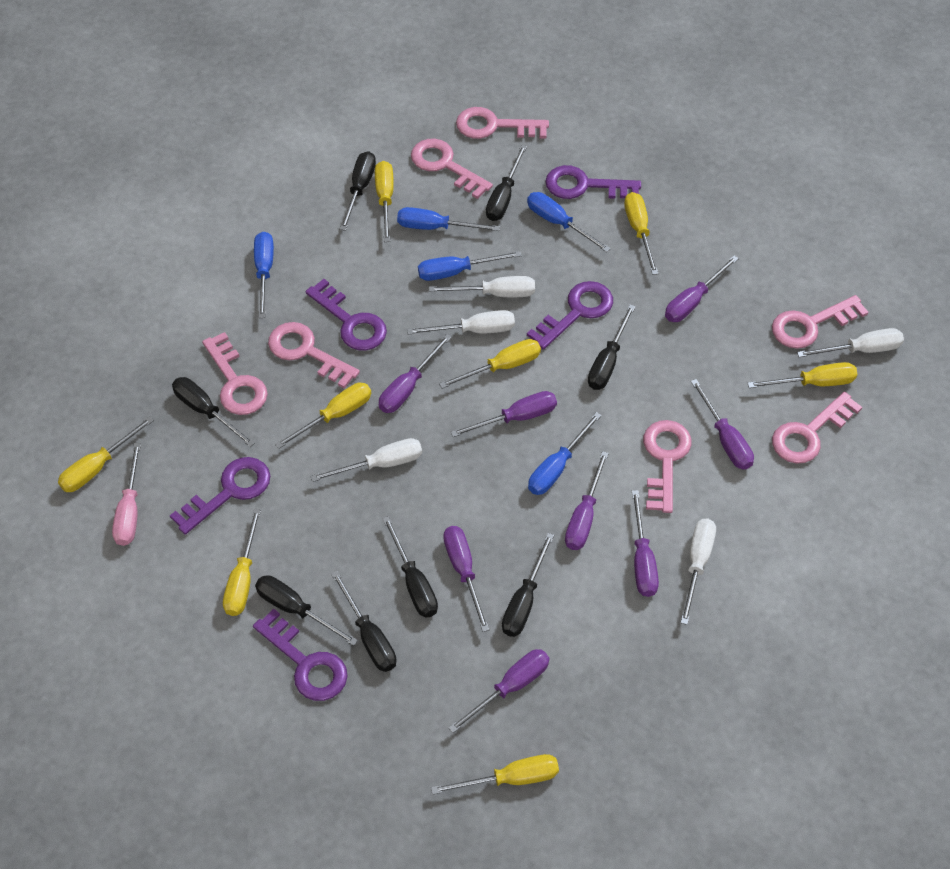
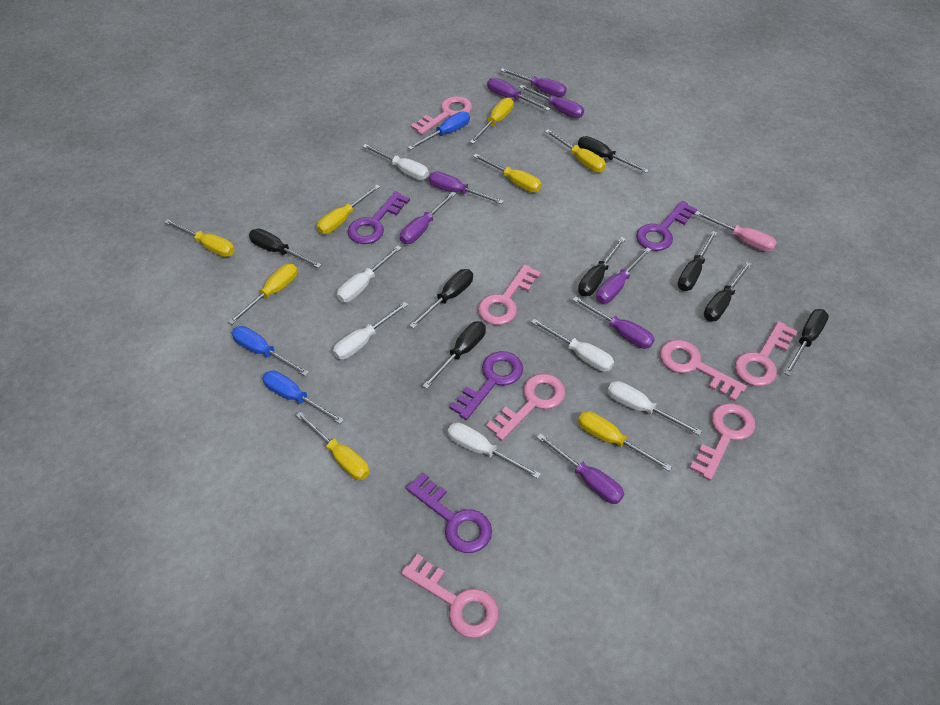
blue screwdriver: 5 -> 3
purple key: 5 -> 4
white screwdriver: 5 -> 6

